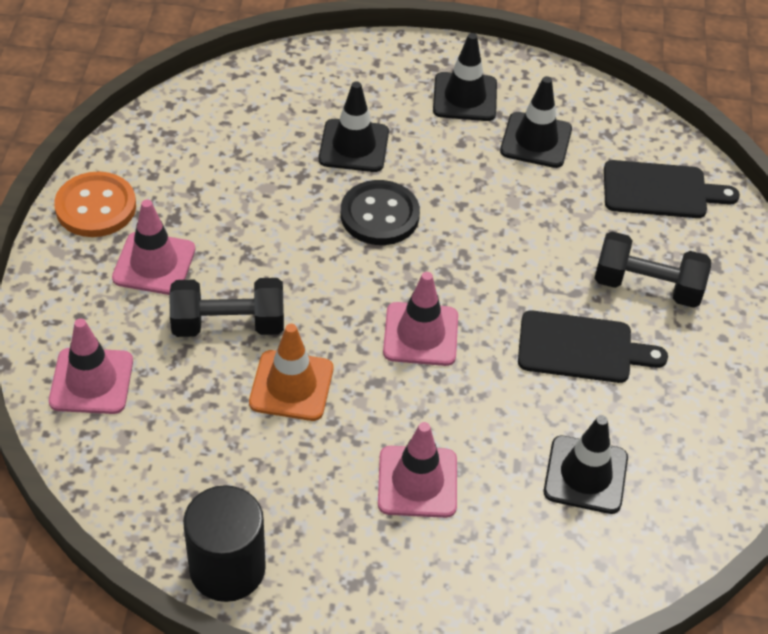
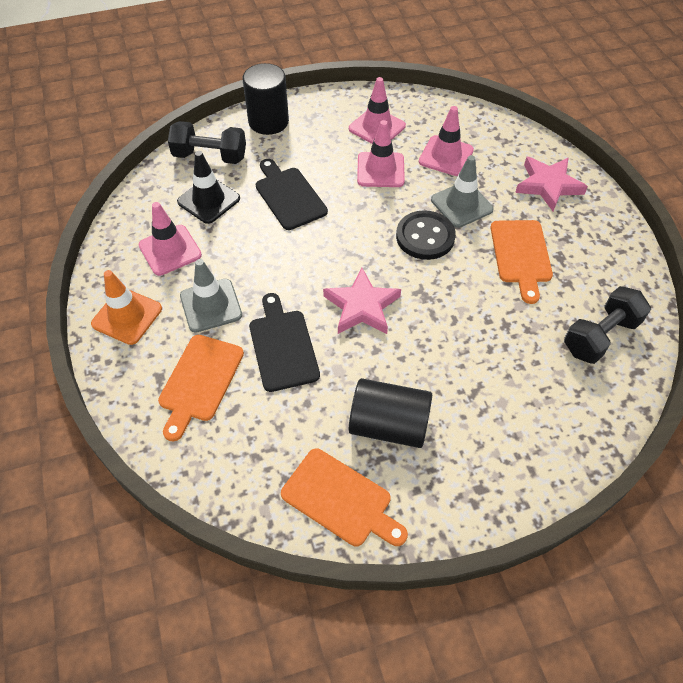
black cylinder: 1 -> 2
black traffic cone: 4 -> 1
grey traffic cone: 0 -> 2
orange button: 1 -> 0
orange cutting board: 0 -> 3
pink star: 0 -> 2

